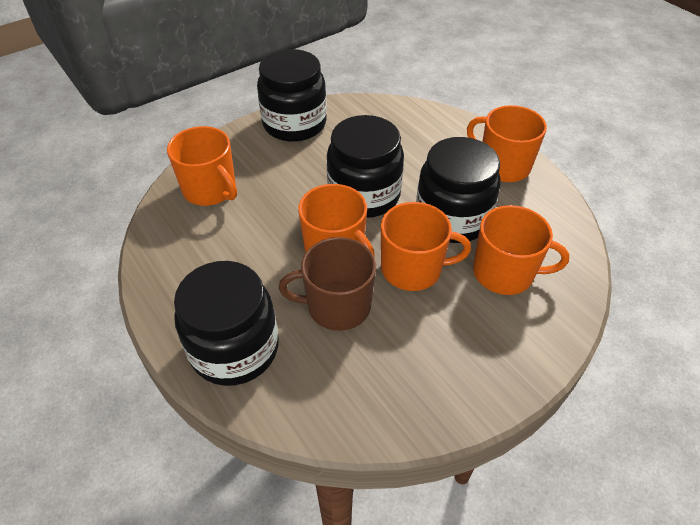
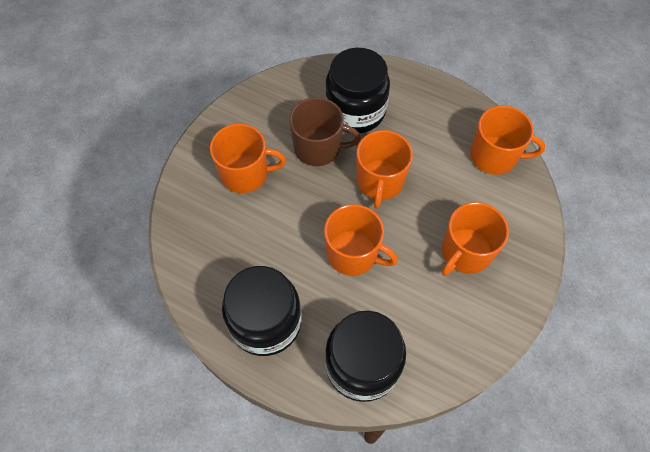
black jar: 4 -> 3

